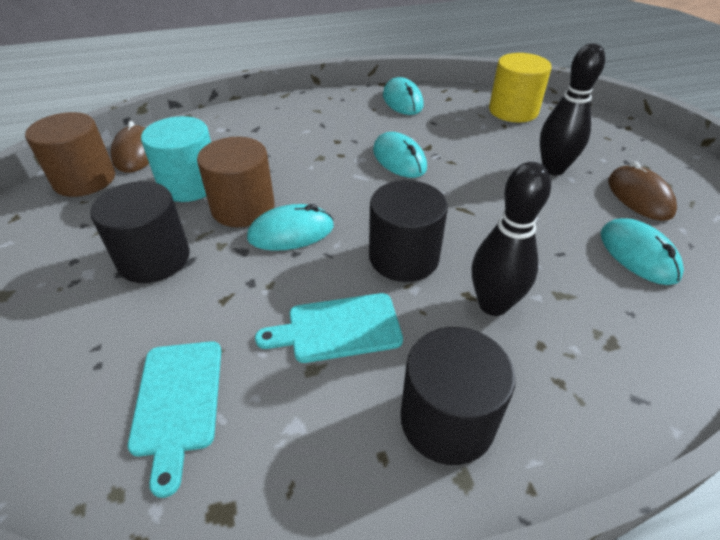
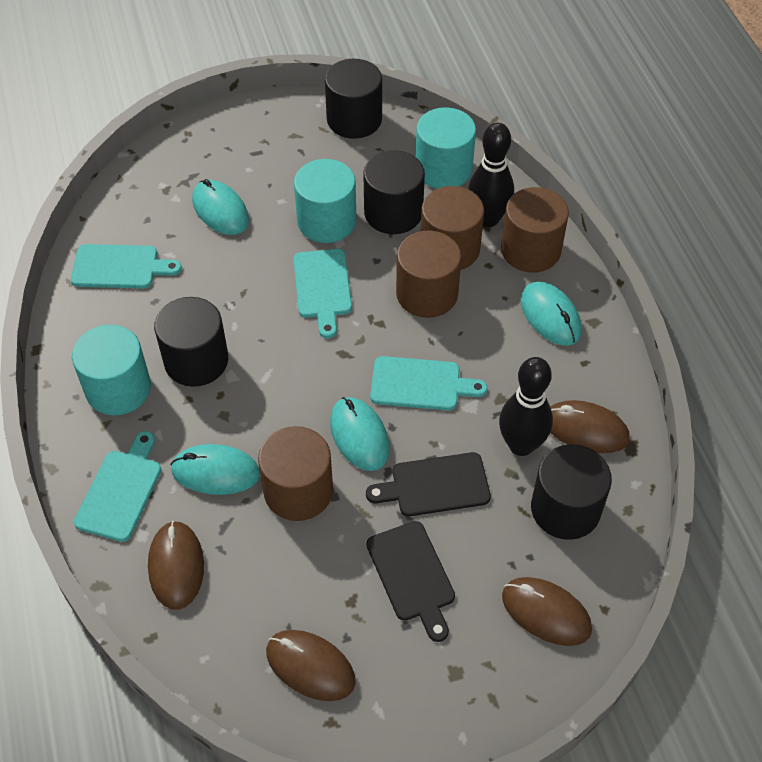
black cutting board: 0 -> 2
black cylinder: 3 -> 4
brown cylinder: 2 -> 4
brown mouse: 2 -> 4
turquoise cutting board: 2 -> 4
turquoise cylinder: 1 -> 3
yellow cylinder: 1 -> 0

